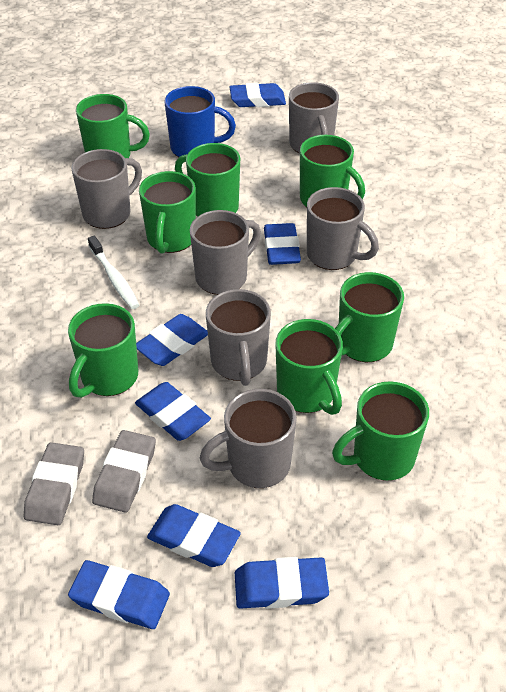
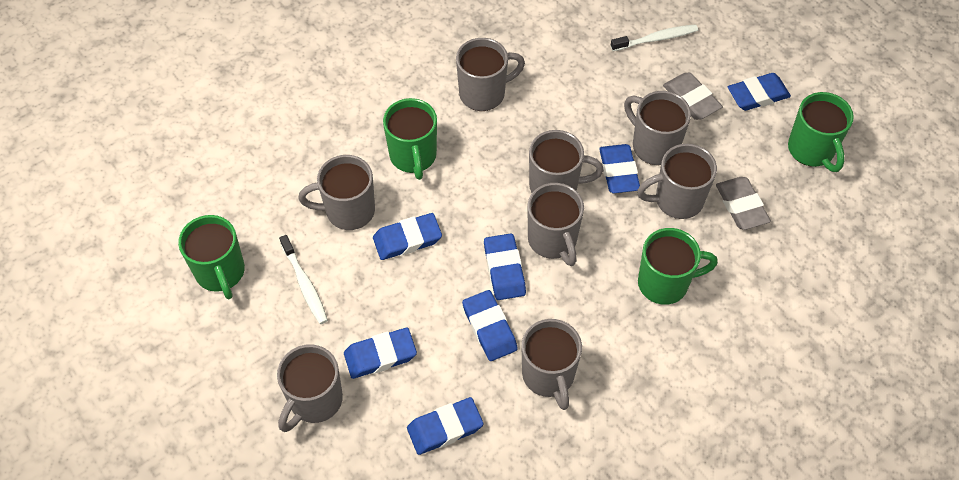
blue mug: 1 -> 0
green mug: 8 -> 4
grey mug: 6 -> 8
white toothbrush: 1 -> 2

